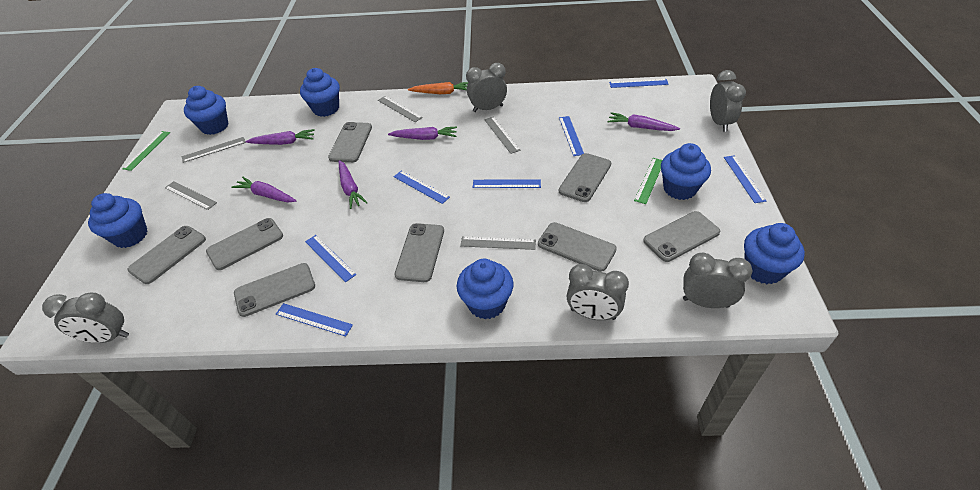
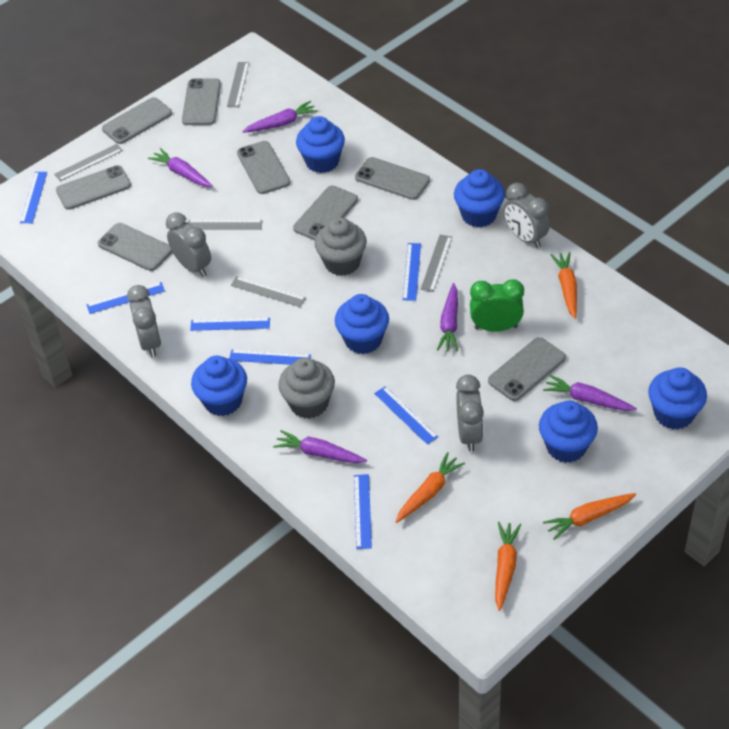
green clock: 0 -> 1
green ruler: 2 -> 0
grey clock: 5 -> 4
grey cupcake: 0 -> 2
orange carrot: 1 -> 4

